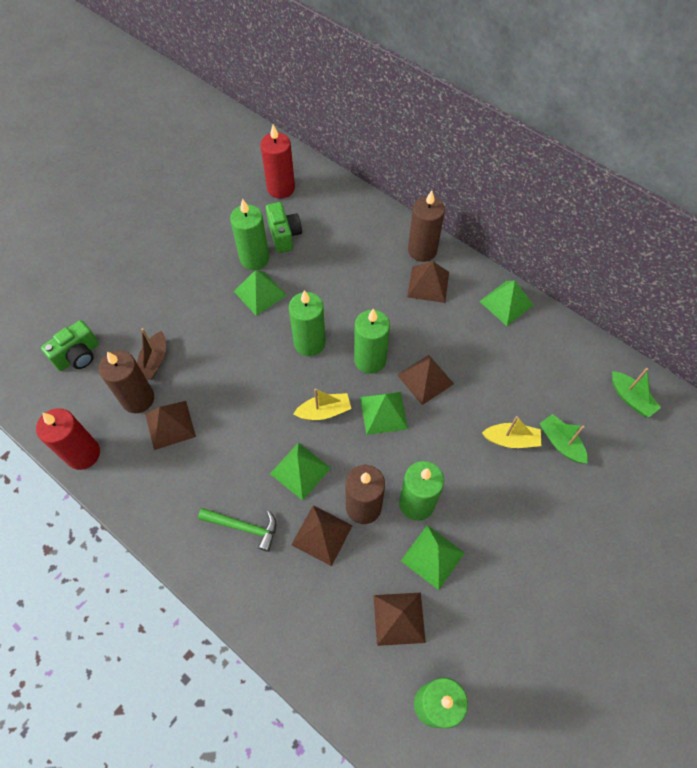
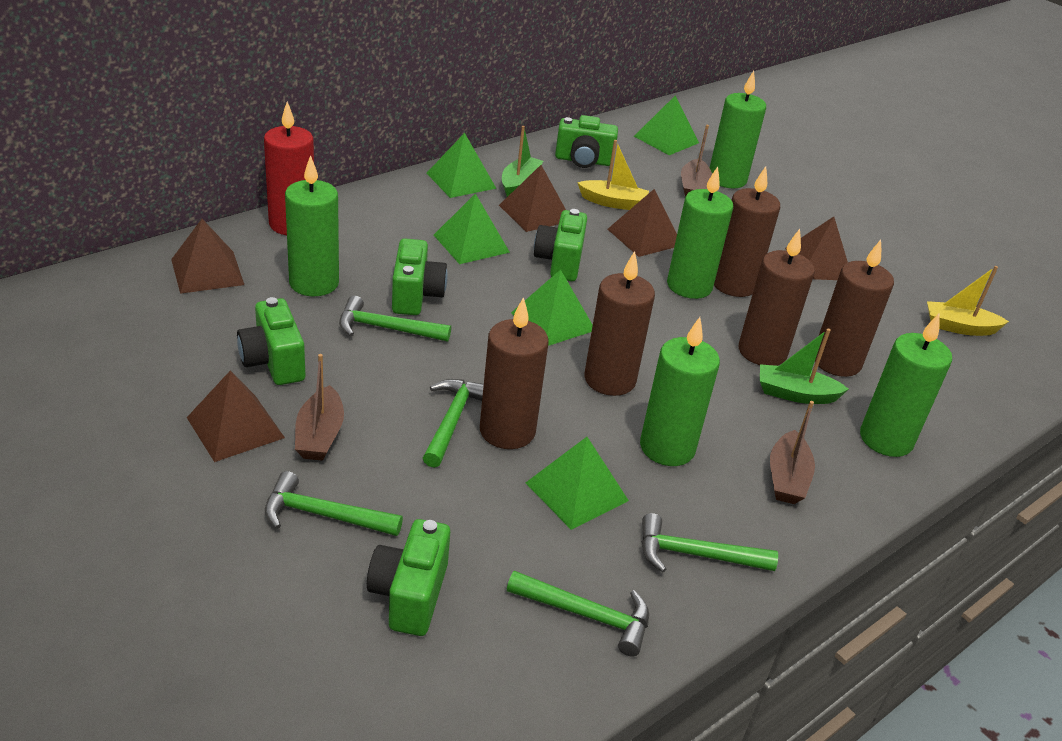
brown boat: 1 -> 3
brown candle: 3 -> 5
green camera: 2 -> 5
green hammer: 1 -> 5
red candle: 2 -> 1

